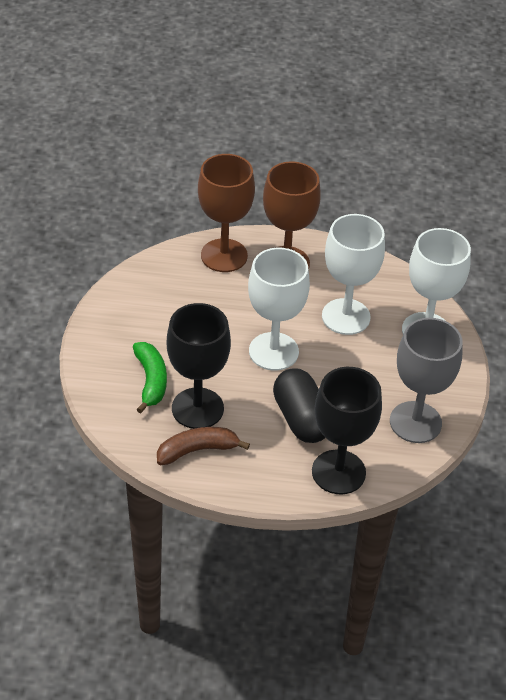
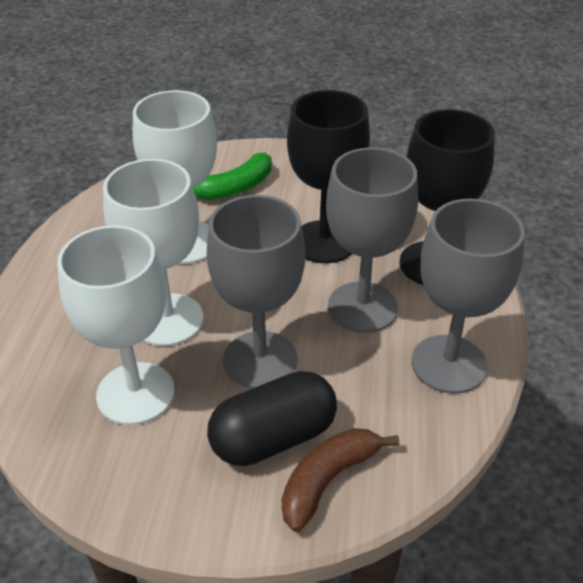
brown goblet: 2 -> 0
grey goblet: 1 -> 3

